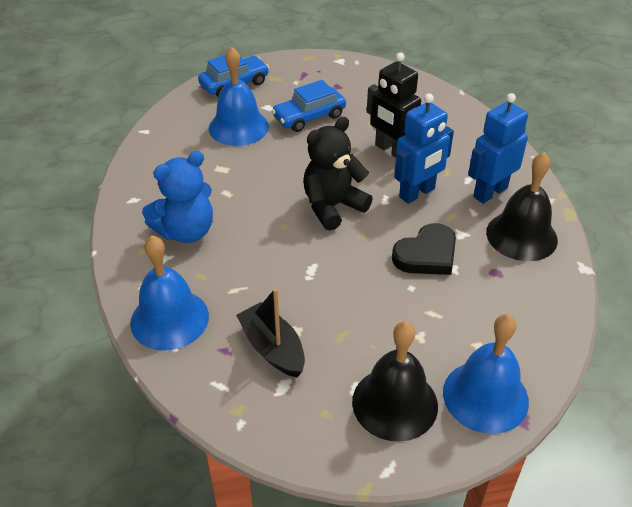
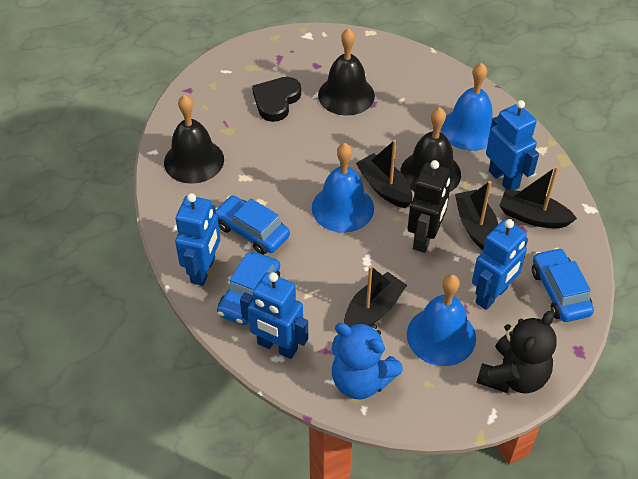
black bell: 2 -> 3
black boat: 1 -> 4
blue car: 2 -> 3
blue robot: 2 -> 4

